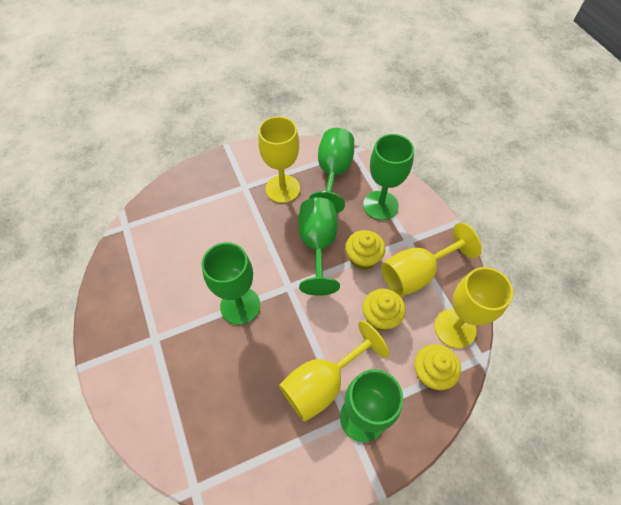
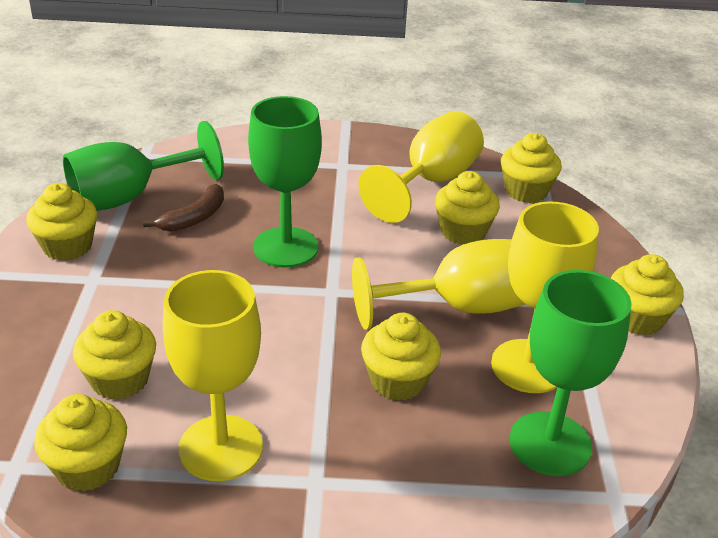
brown banana: 0 -> 1
green goblet: 5 -> 3
yellow cupcake: 3 -> 7

